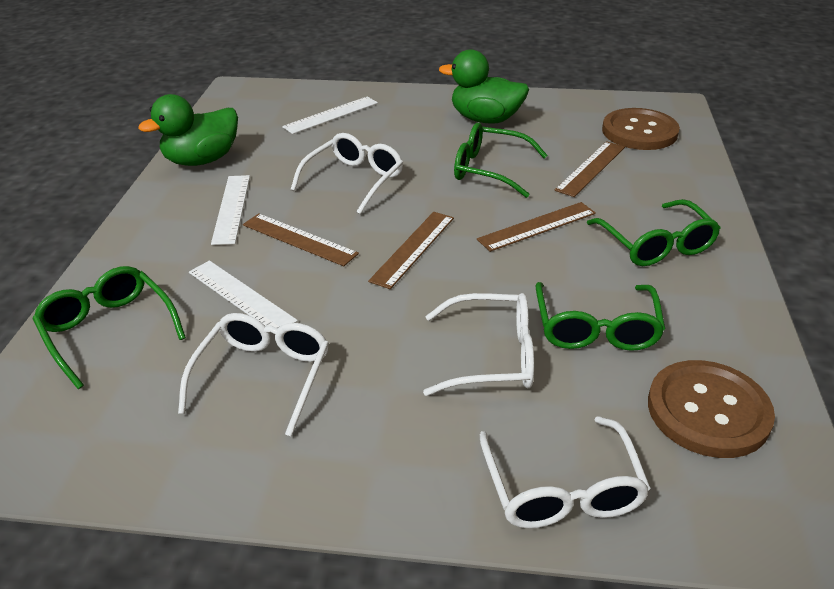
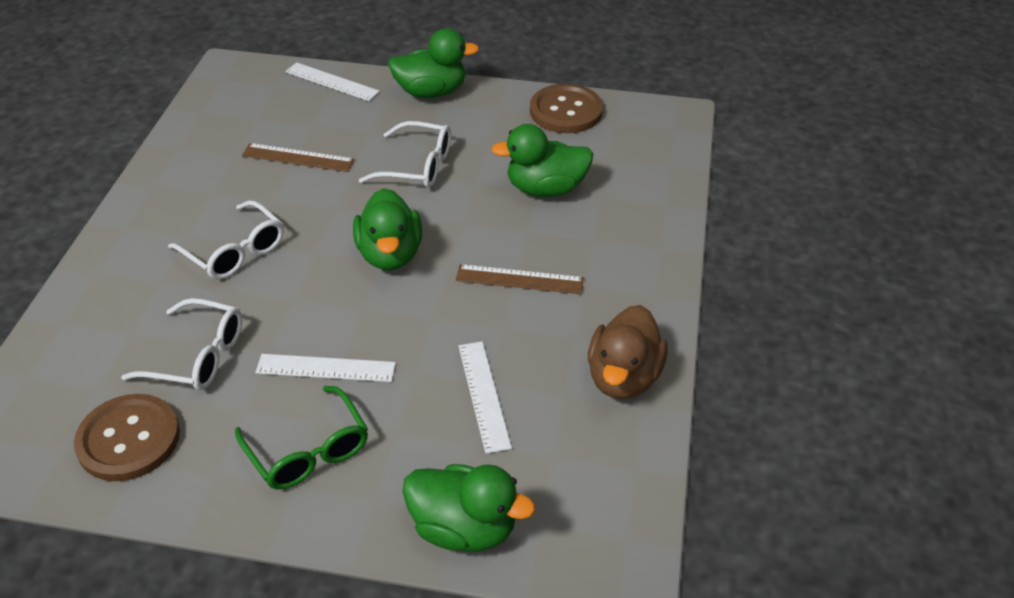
brown duck: 0 -> 1
brown ruler: 4 -> 2
green duck: 2 -> 4
green glasses: 4 -> 1
white glasses: 4 -> 3

